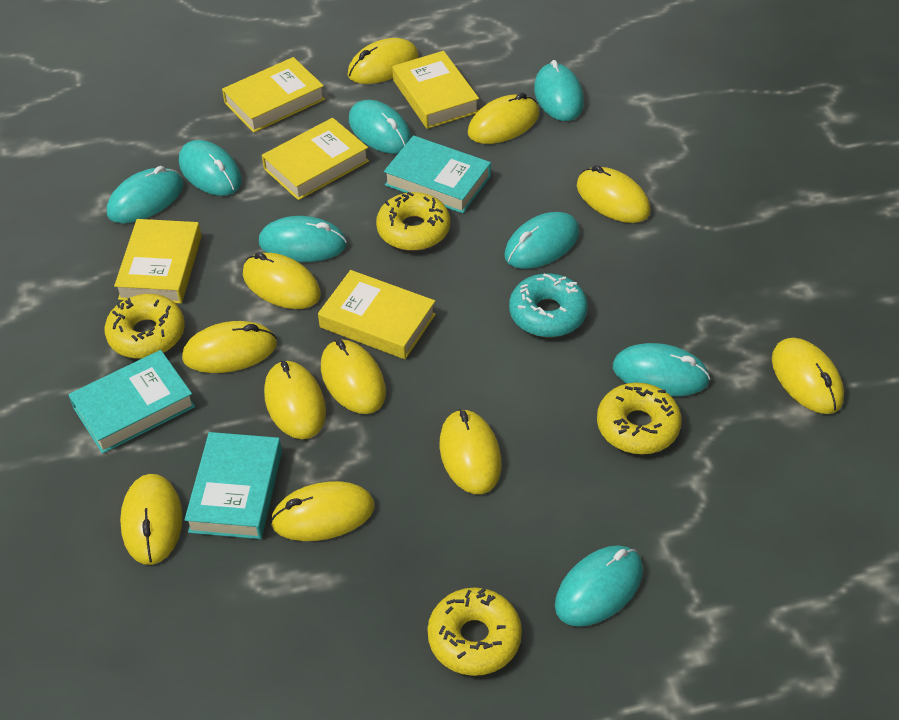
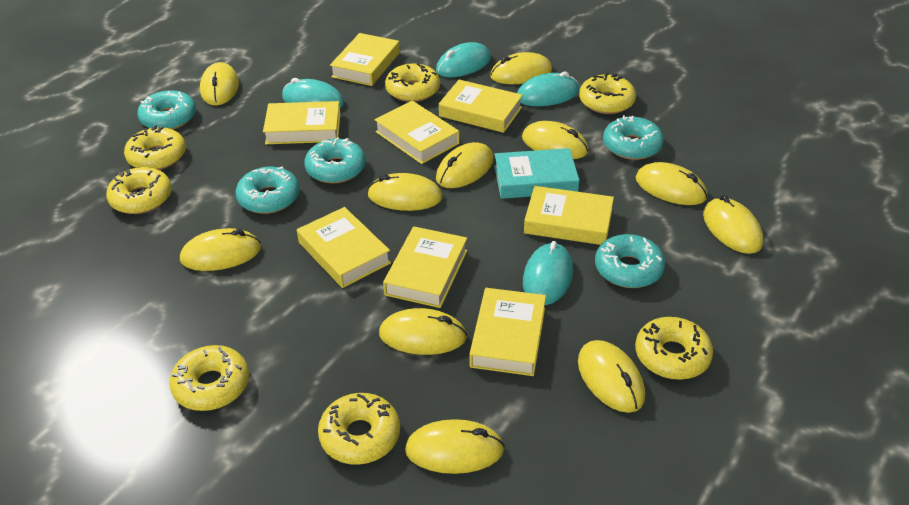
turquoise book: 3 -> 1
turquoise donut: 1 -> 5
turquoise mouse: 8 -> 4
yellow book: 5 -> 8
yellow donut: 4 -> 7

